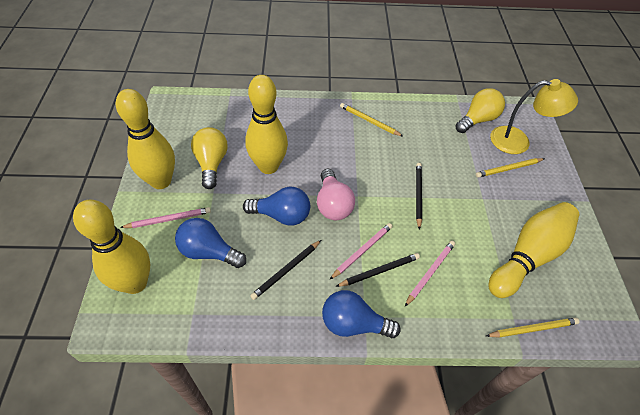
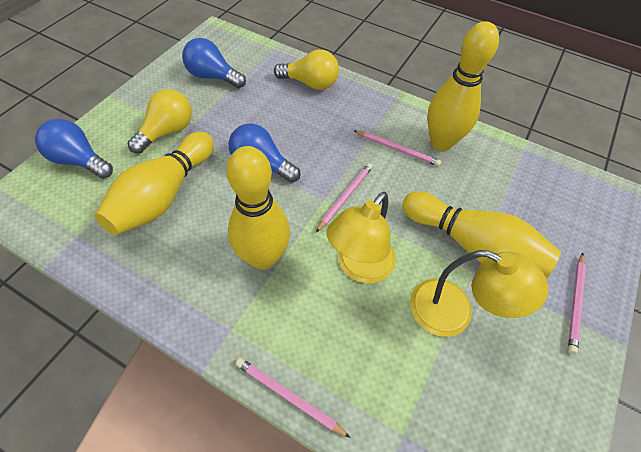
black pencil: 3 -> 0
pink light bulb: 1 -> 0
pink pencil: 3 -> 4
yellow lamp: 1 -> 2
yellow pencil: 3 -> 0

